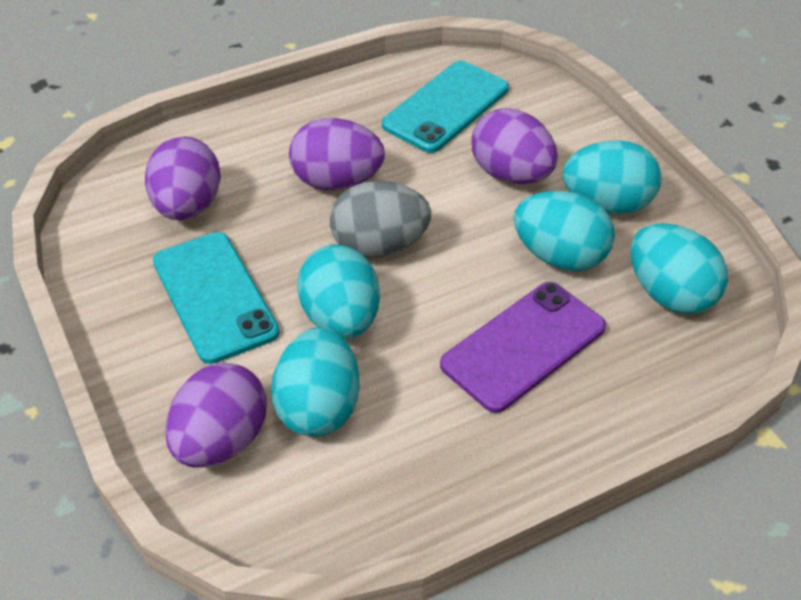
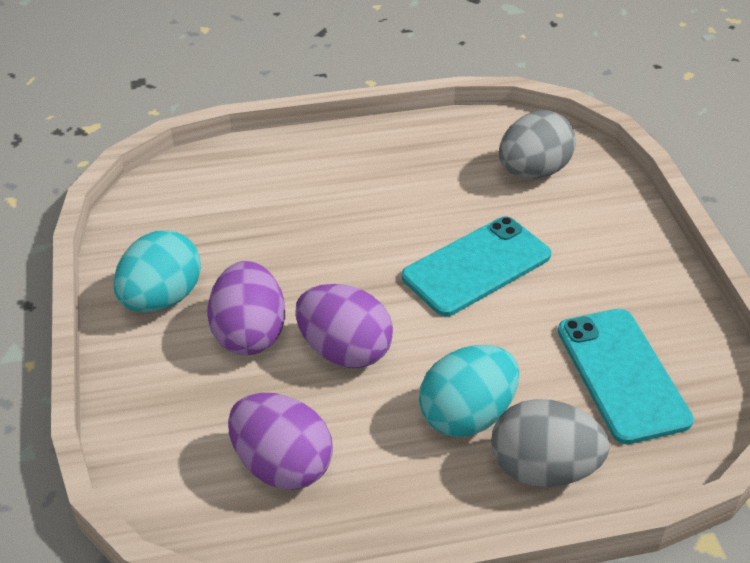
grey egg: 1 -> 2
purple egg: 4 -> 3
purple phone: 1 -> 0
turquoise egg: 5 -> 2

